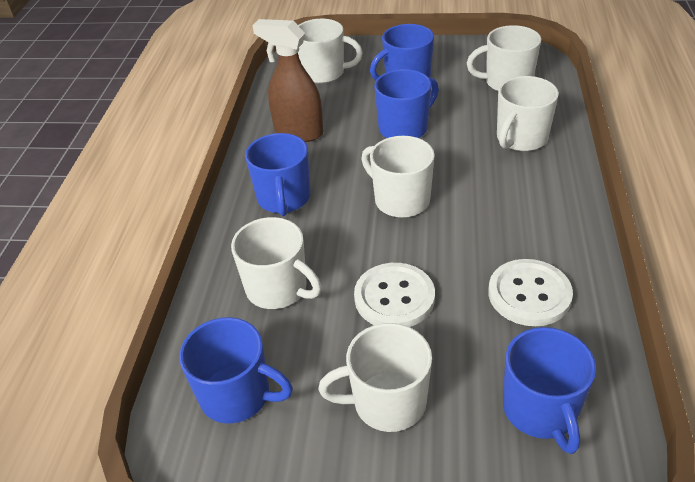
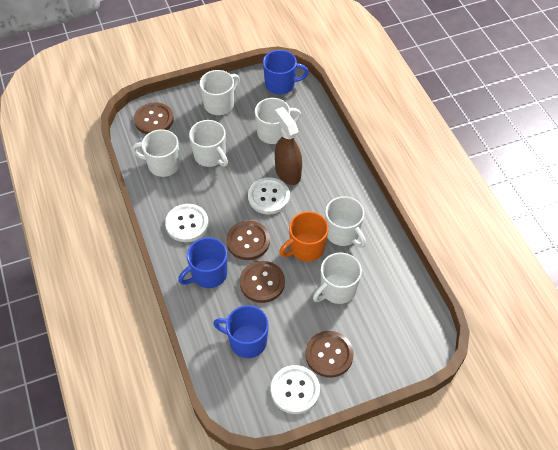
blue mug: 5 -> 3
brown button: 0 -> 4
orange mug: 0 -> 1
white button: 2 -> 3

